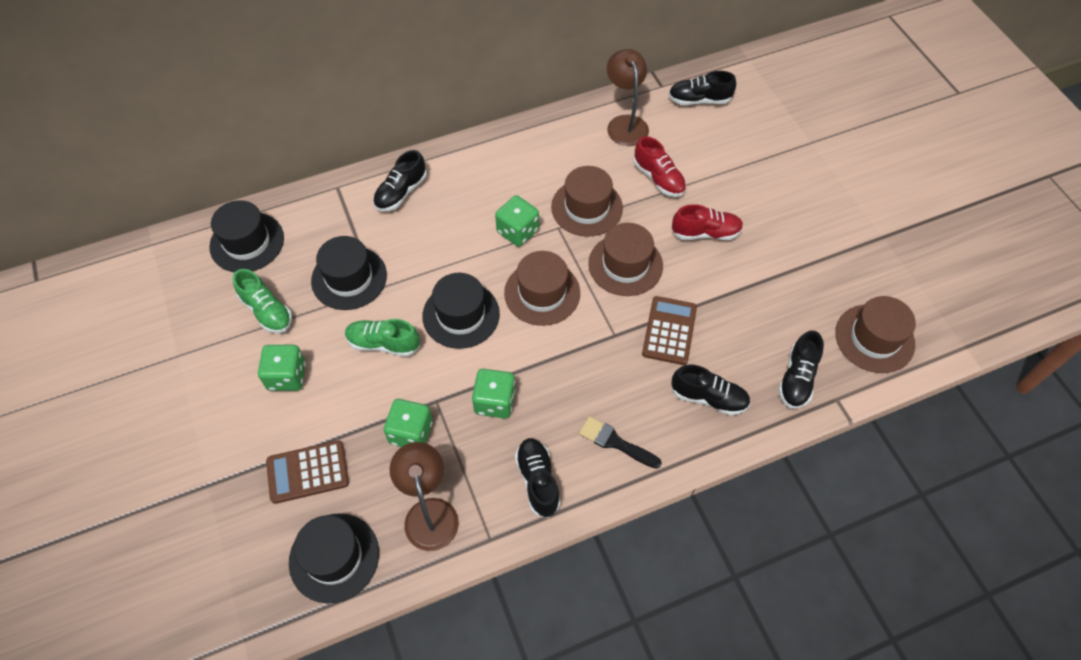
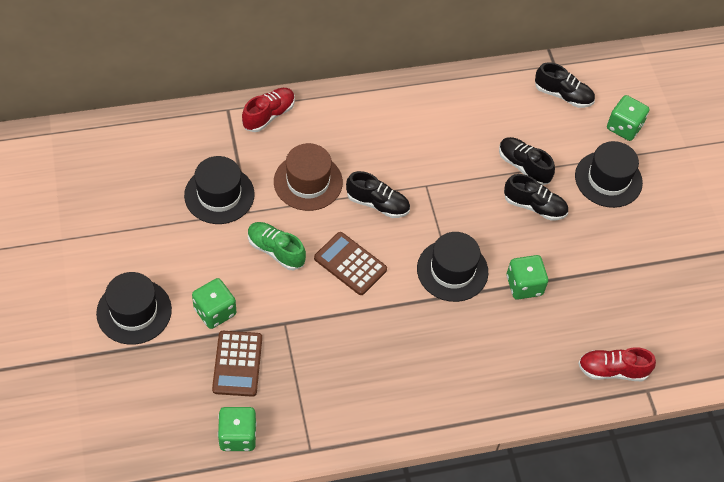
black brush: 1 -> 0
black shoe: 5 -> 4
brown hat: 4 -> 1
brown lamp: 2 -> 0
green shoe: 2 -> 1

